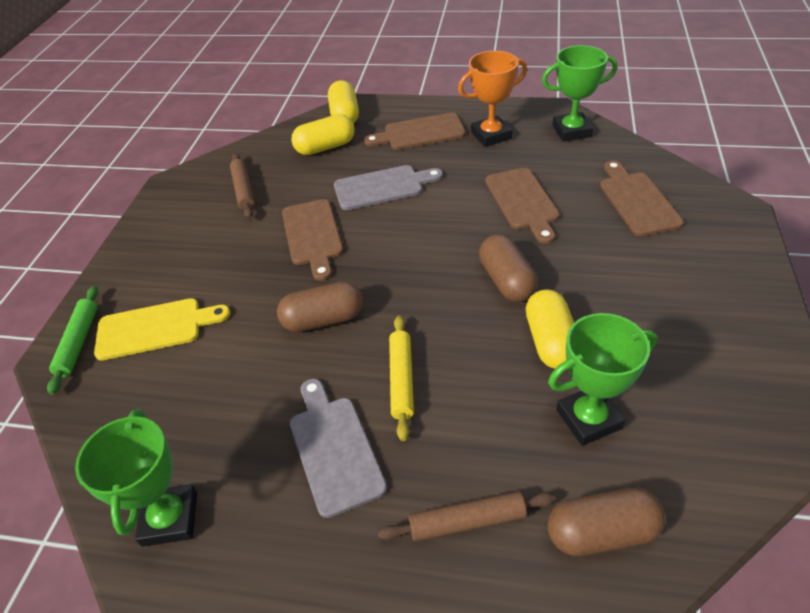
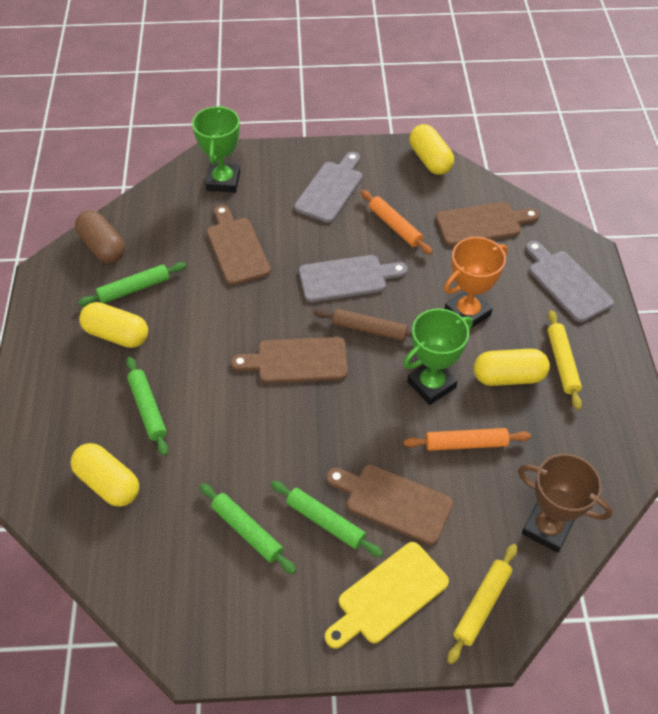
brown capsule: 3 -> 1
brown rolling pin: 2 -> 1
brown trophy: 0 -> 1
green rolling pin: 1 -> 4
green trophy: 3 -> 2
grey cutting board: 2 -> 3
orange rolling pin: 0 -> 2
yellow capsule: 3 -> 4
yellow rolling pin: 1 -> 2

